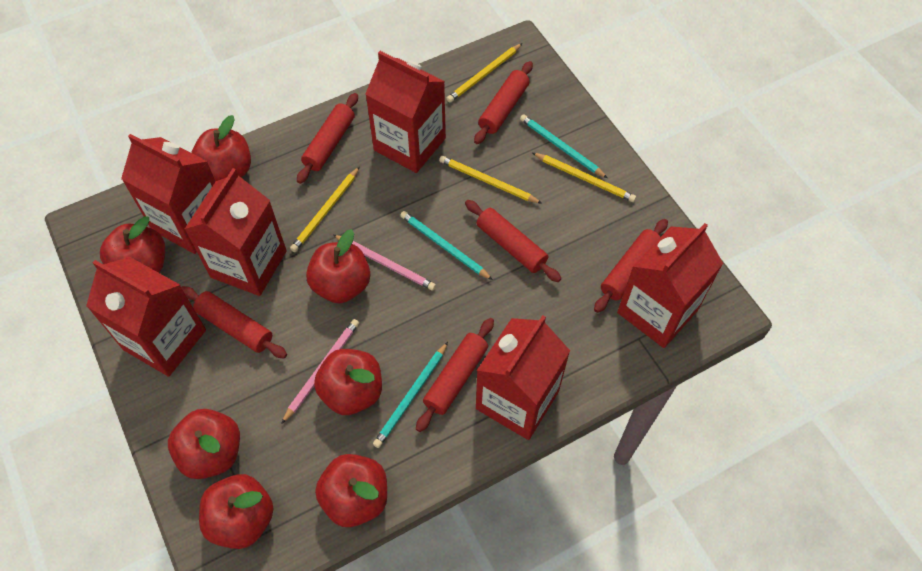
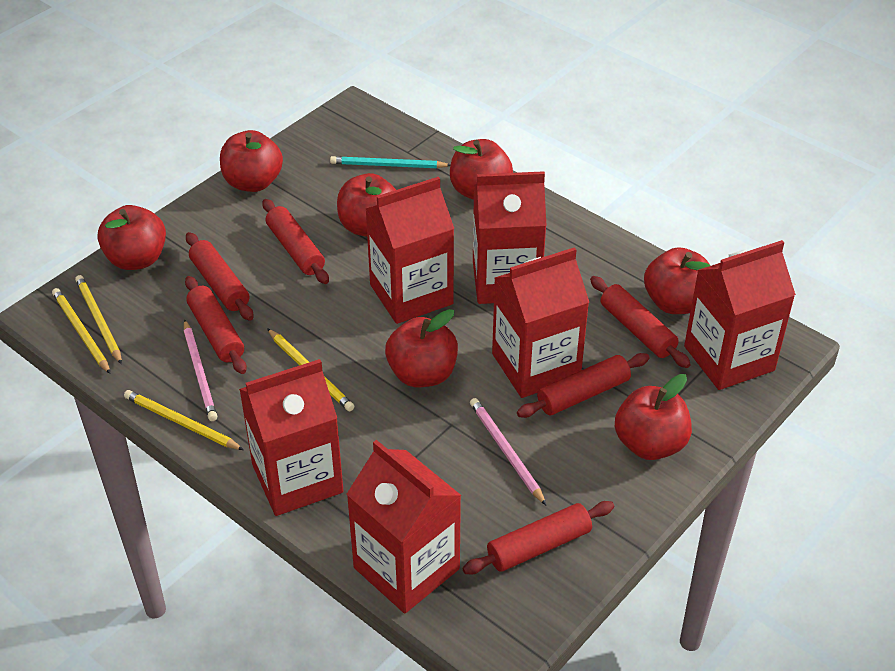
turquoise pencil: 3 -> 1

